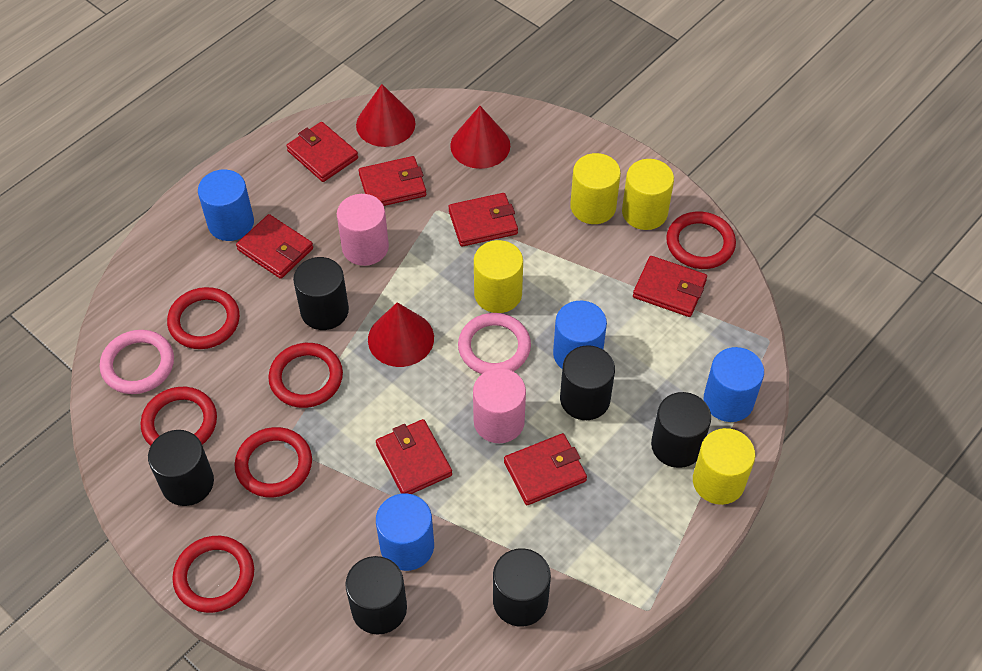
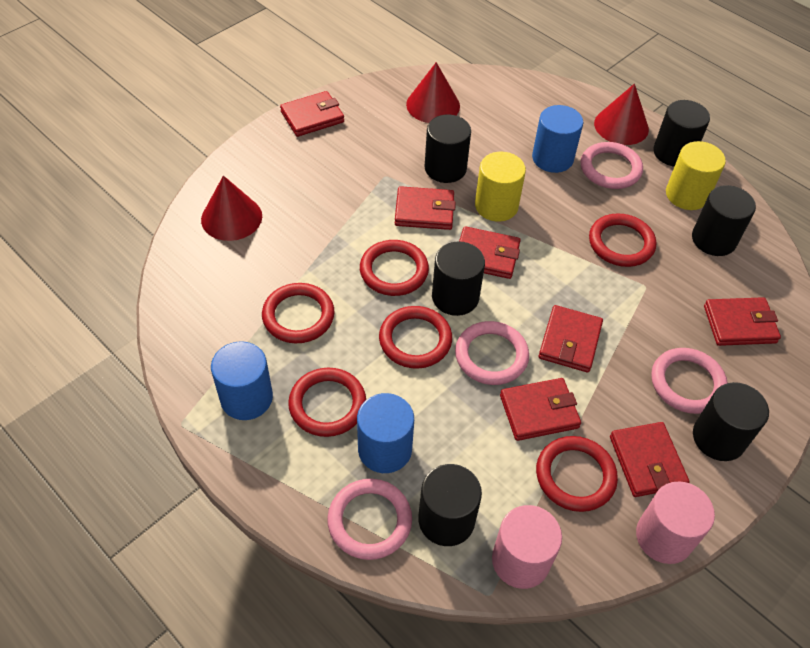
blue cylinder: 4 -> 3
pink ring: 2 -> 4
yellow cylinder: 4 -> 2

